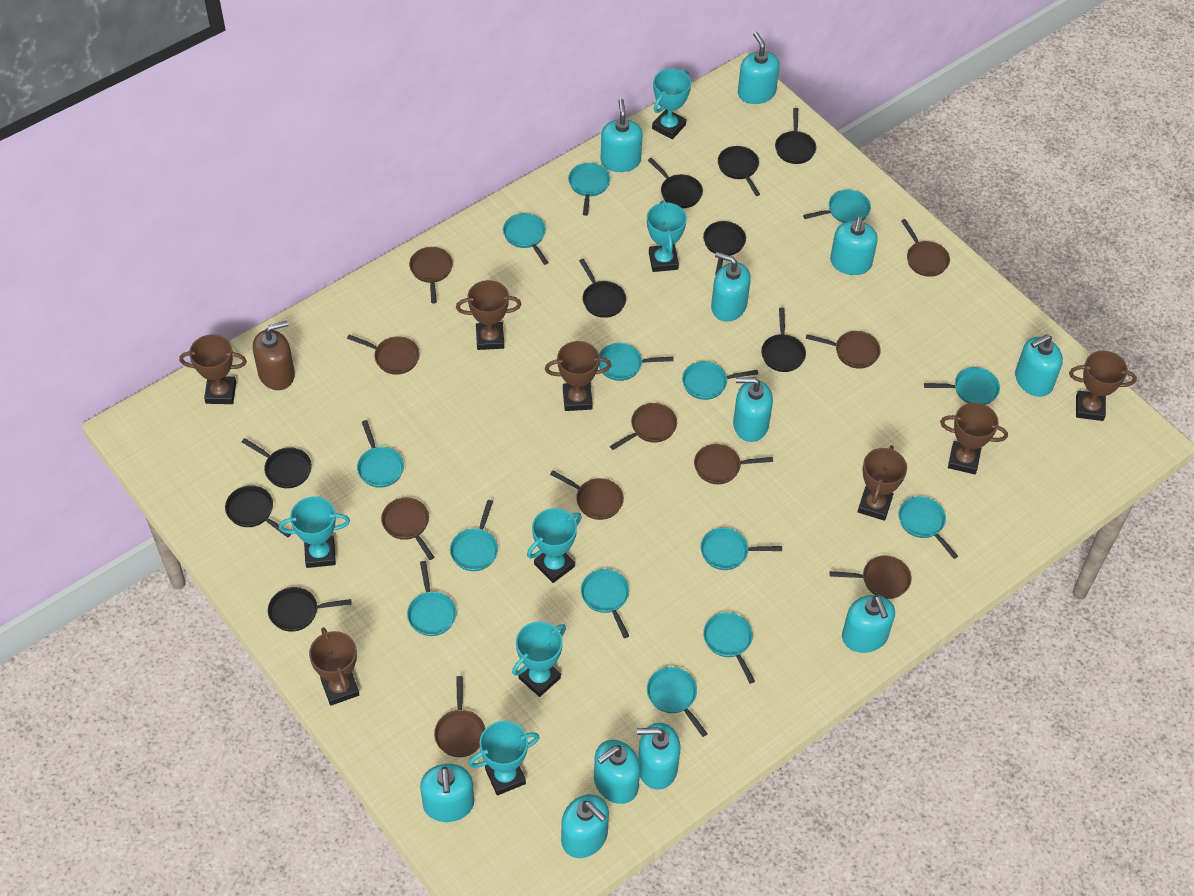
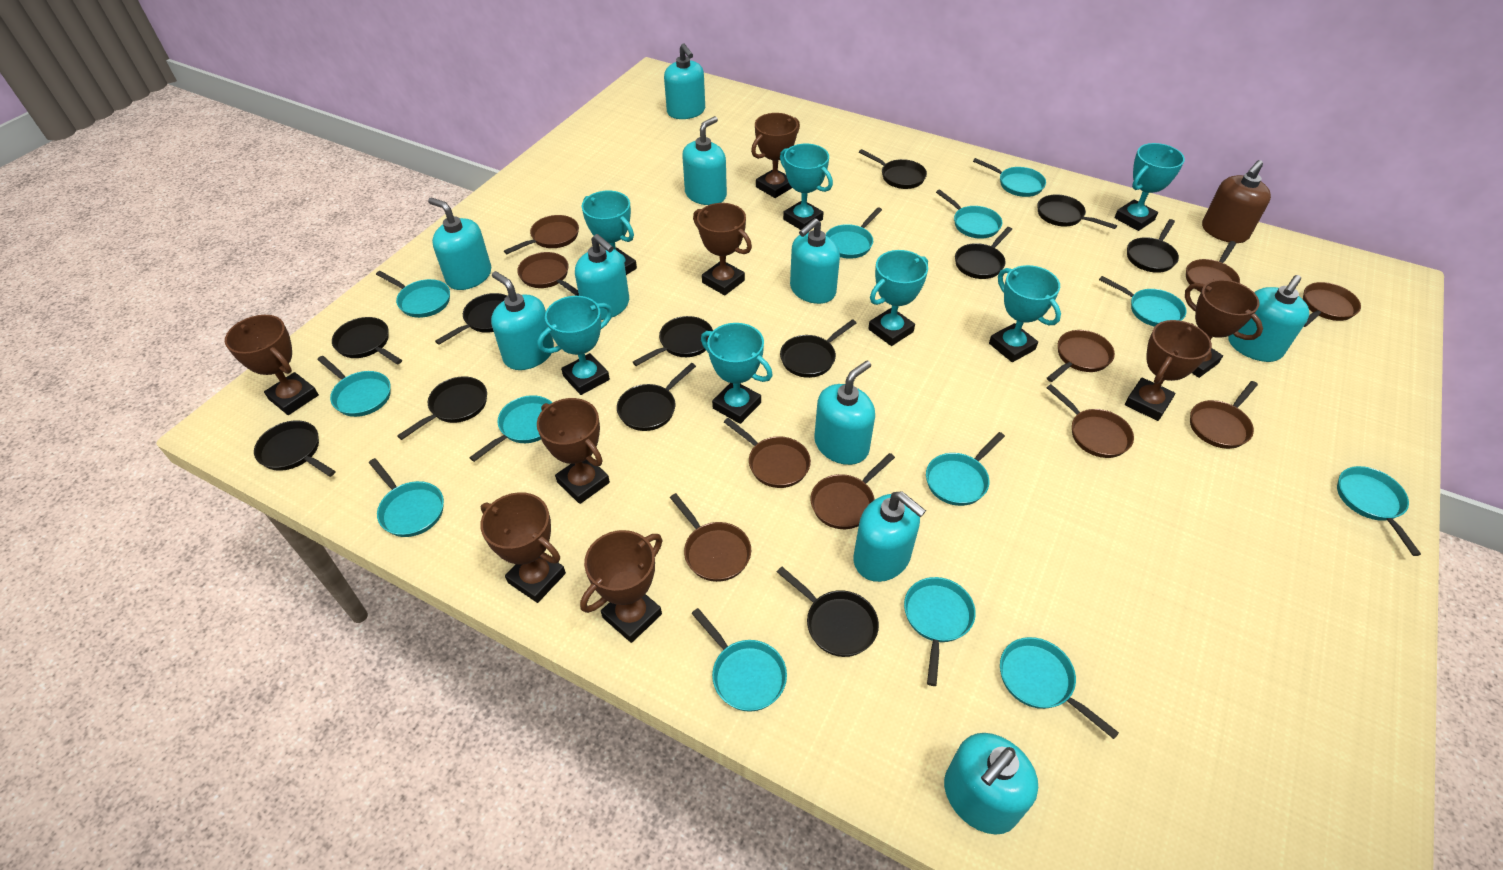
black pan: 9 -> 12
brown trophy: 7 -> 8
turquoise pan: 14 -> 13
turquoise soap dispenser: 11 -> 10
turquoise trophy: 6 -> 7

